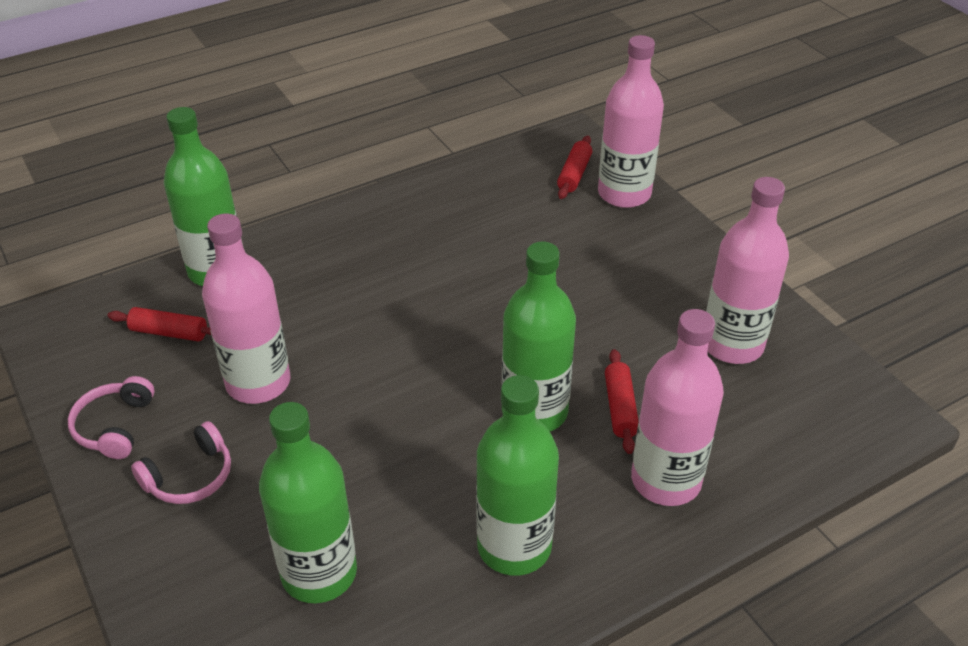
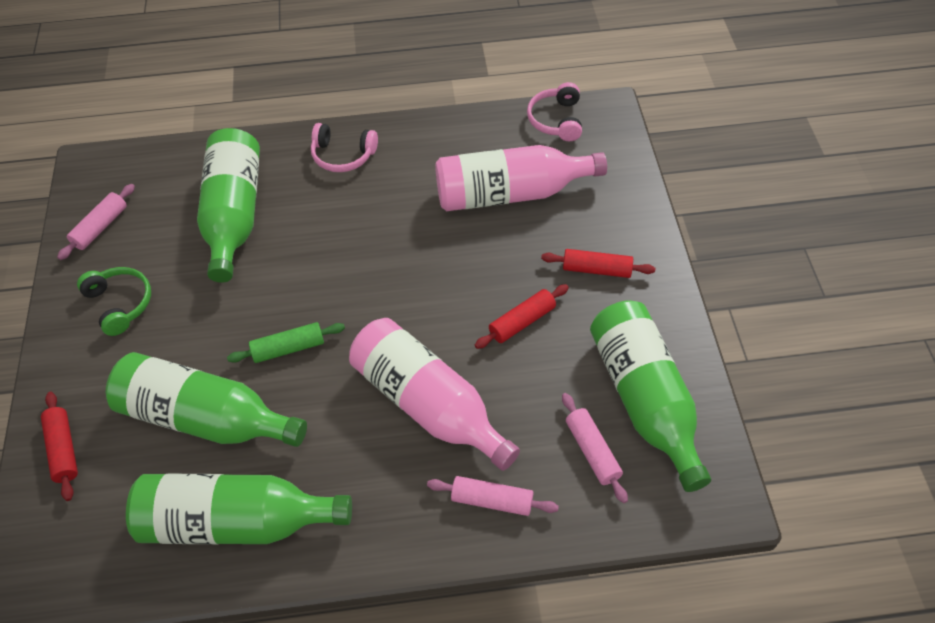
green headphones: 0 -> 1
green rolling pin: 0 -> 1
pink bottle: 4 -> 2
pink rolling pin: 0 -> 3

